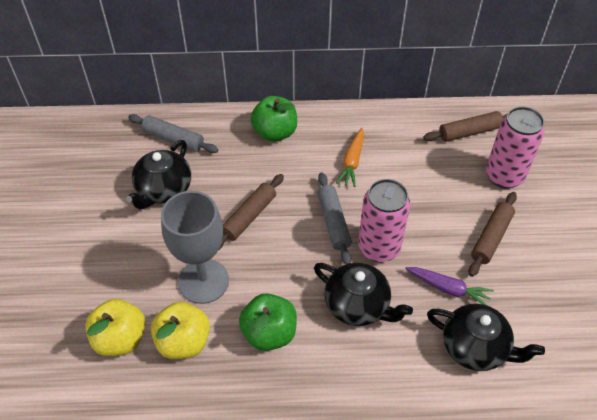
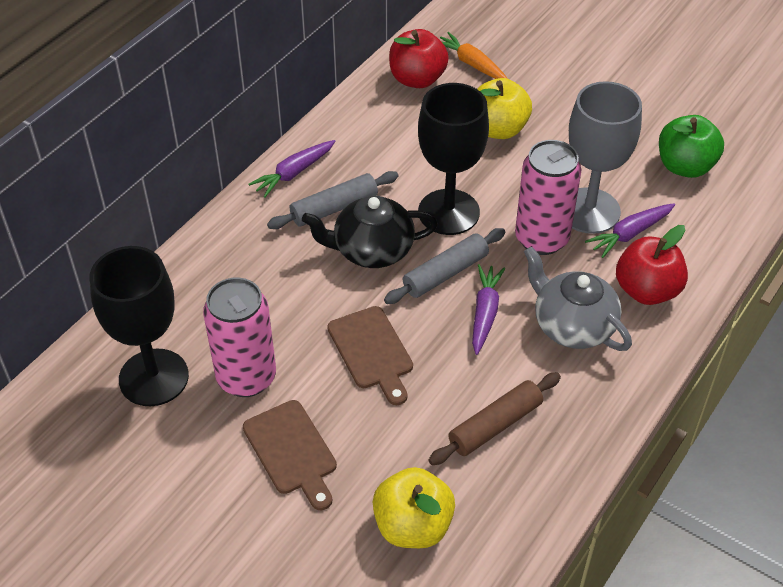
black goblet: 0 -> 2
black teapot: 3 -> 1
brown cutting board: 0 -> 2
brown rolling pin: 3 -> 1
green apple: 2 -> 1
grey teapot: 0 -> 1
purple carrot: 1 -> 3
red apple: 0 -> 2

